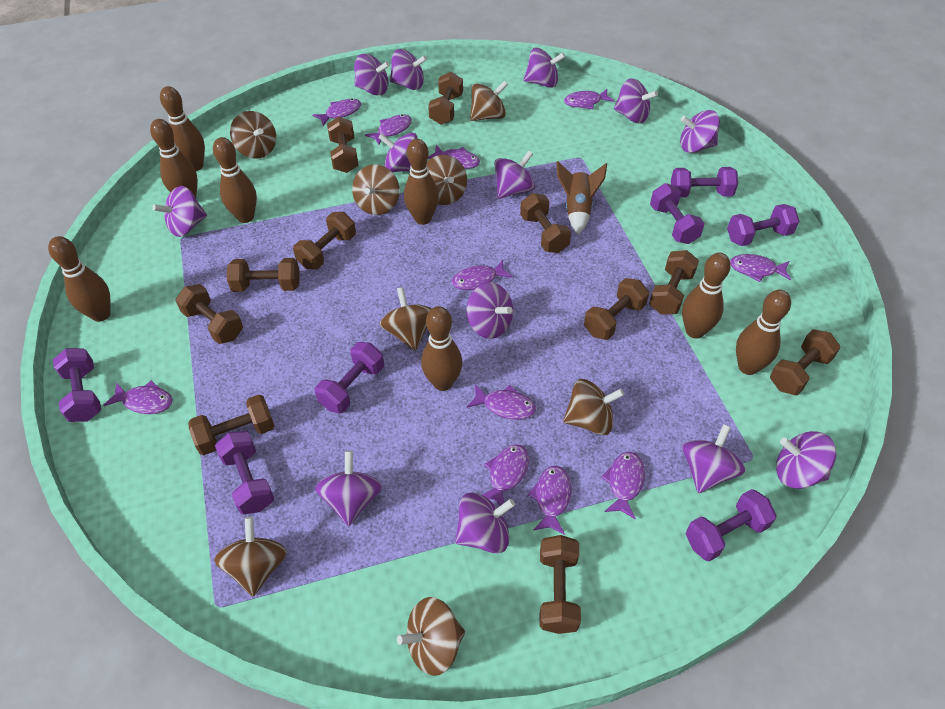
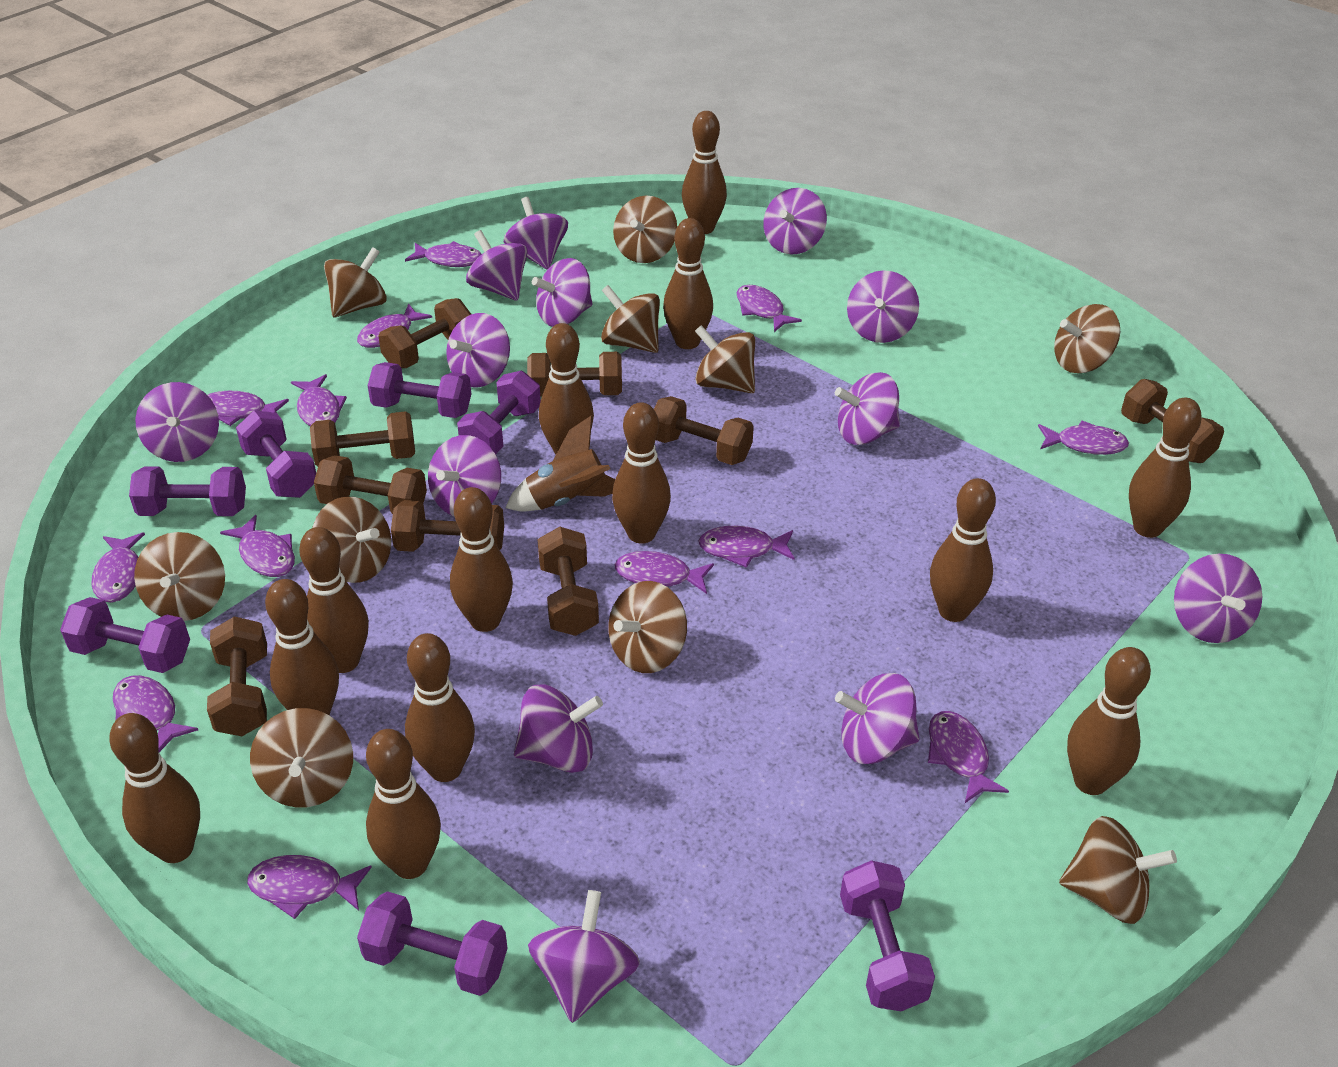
brown bowling pin: 8 -> 13
brown dumbbell: 11 -> 9
brown spinning top: 8 -> 10
purple fish: 11 -> 13

